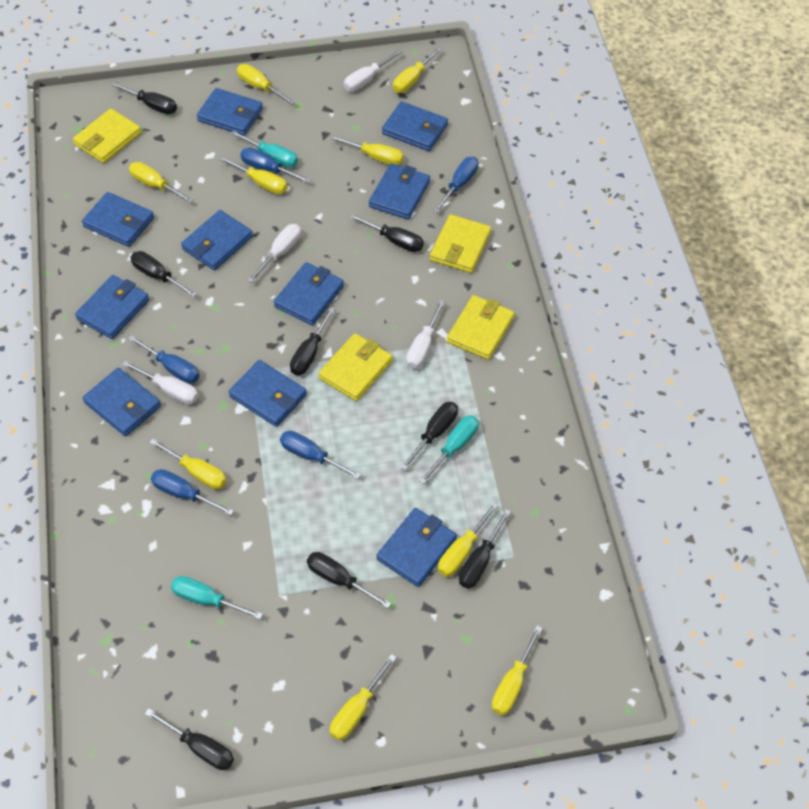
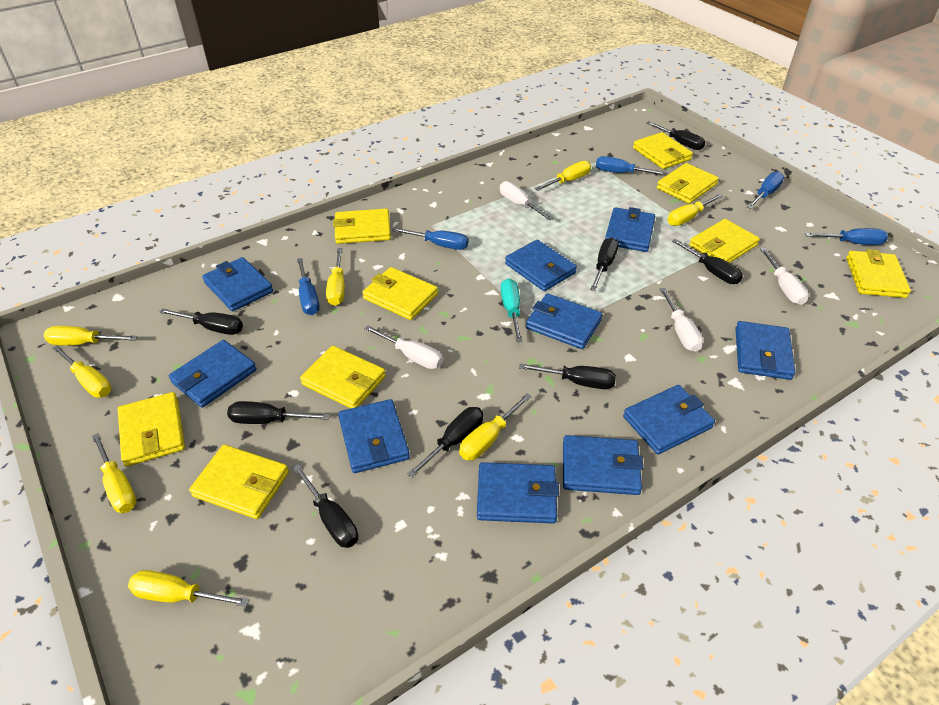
turquoise screwdriver: 3 -> 1
yellow screwdriver: 9 -> 8
yellow wallet: 4 -> 9

